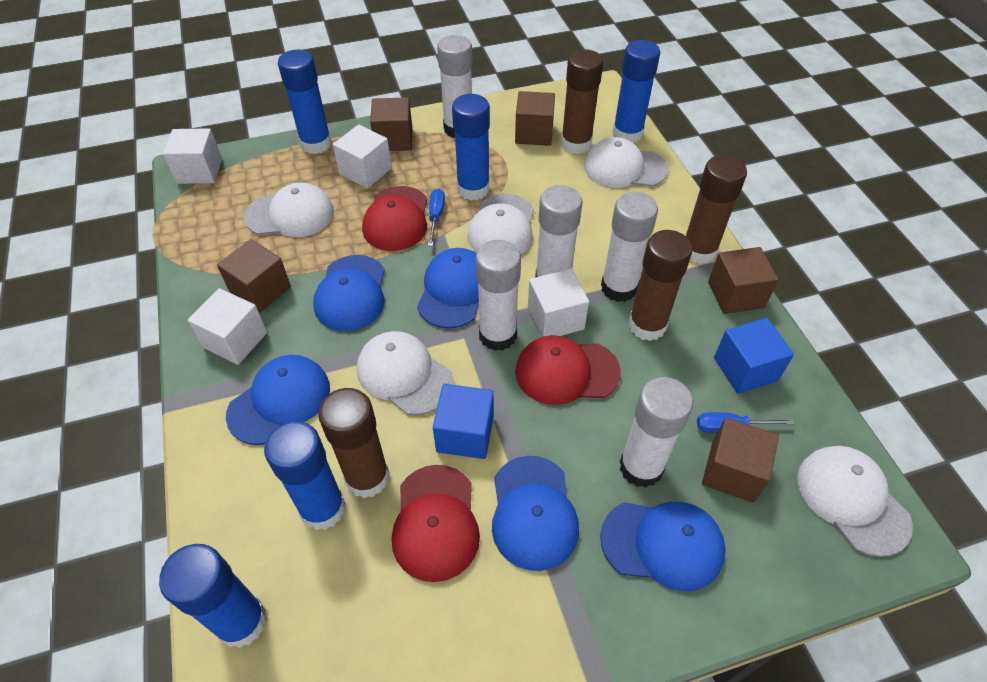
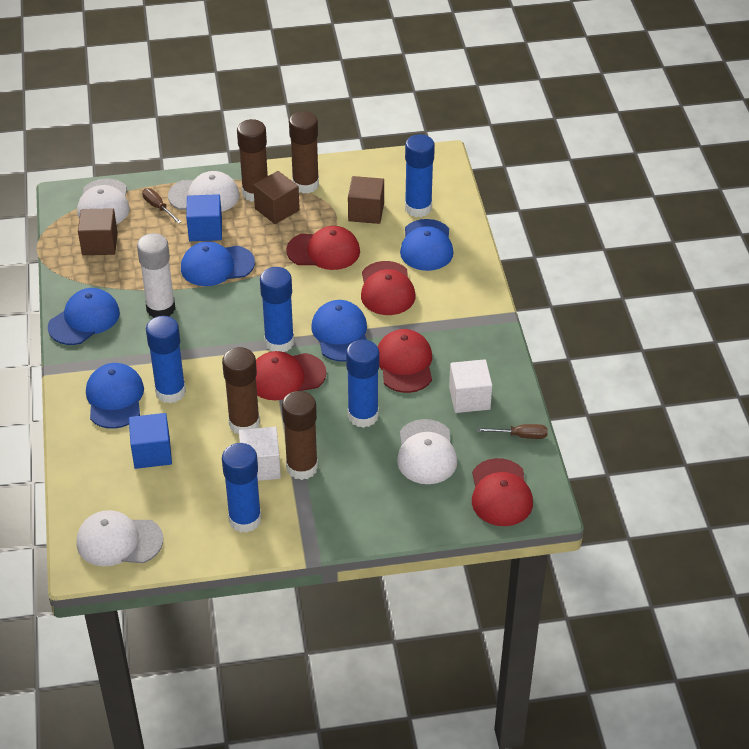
blue screwdriver: 2 -> 0
brown cube: 5 -> 3
brown screwdriver: 0 -> 2
red cap: 3 -> 5
white cap: 5 -> 4
white cube: 4 -> 2
white glue stick: 5 -> 1

